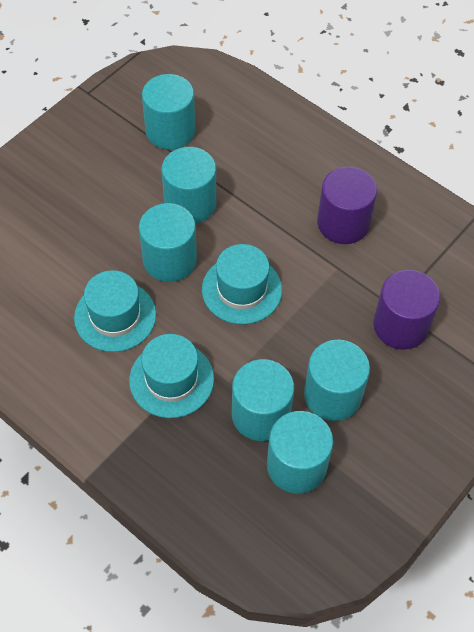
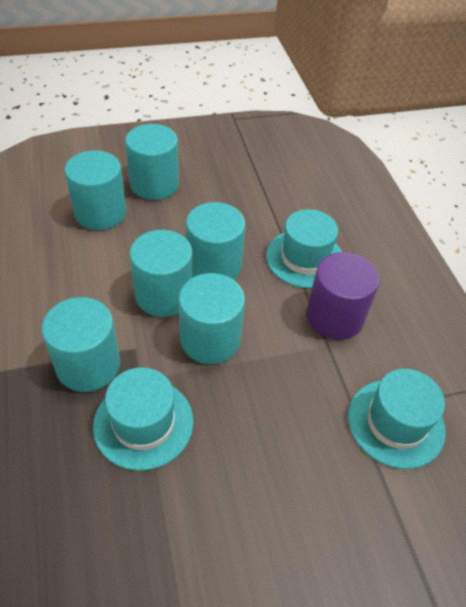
purple cylinder: 2 -> 1

